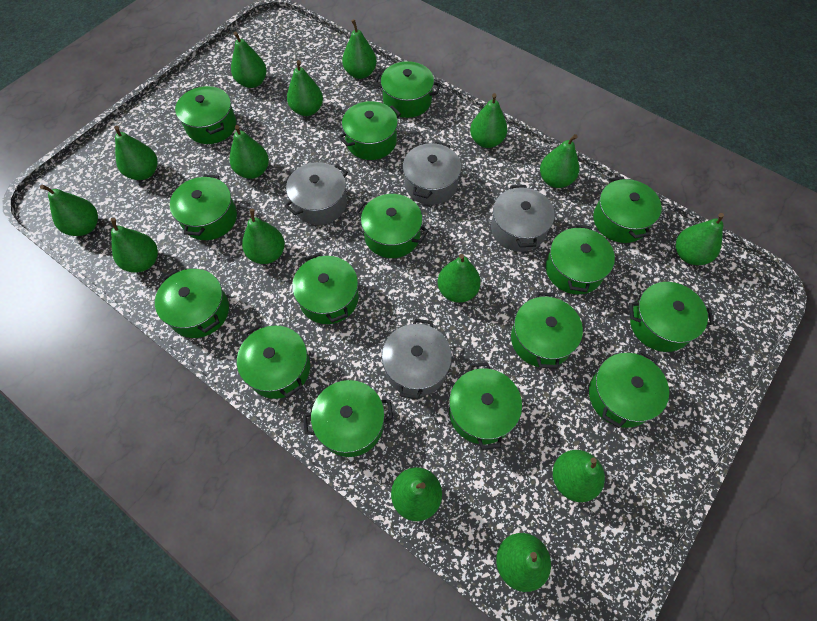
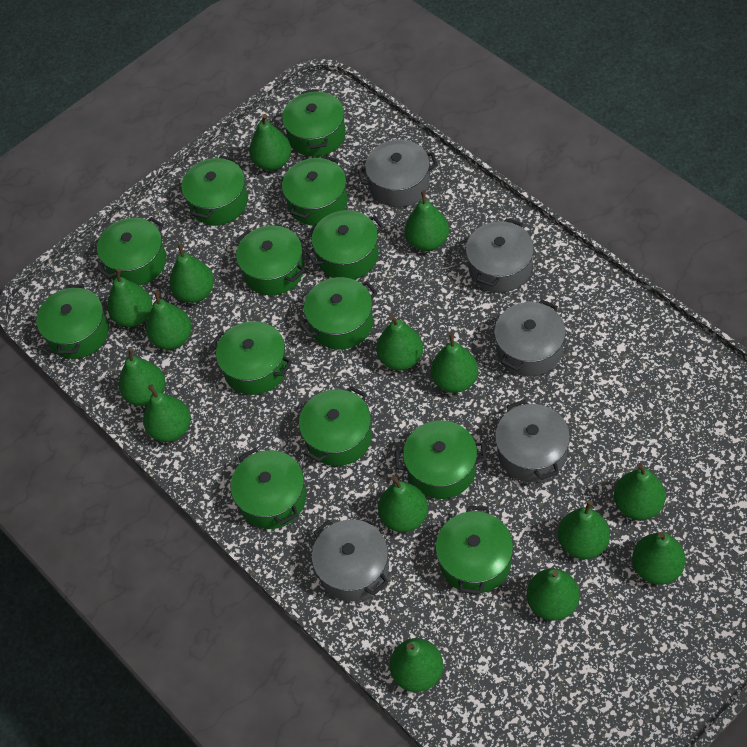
green pot: 15 -> 13
grey pot: 4 -> 5

